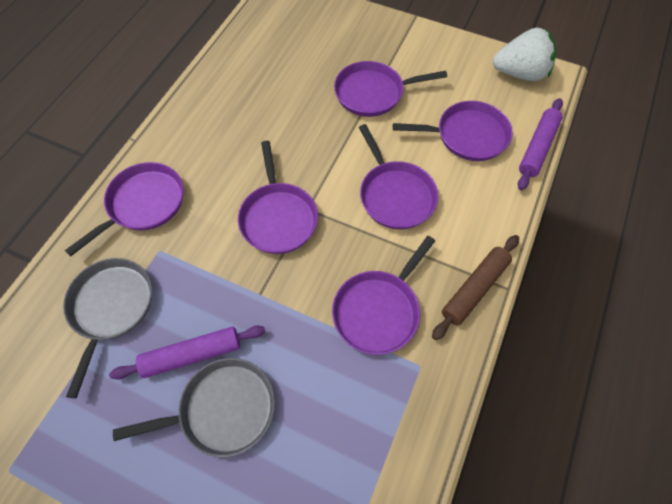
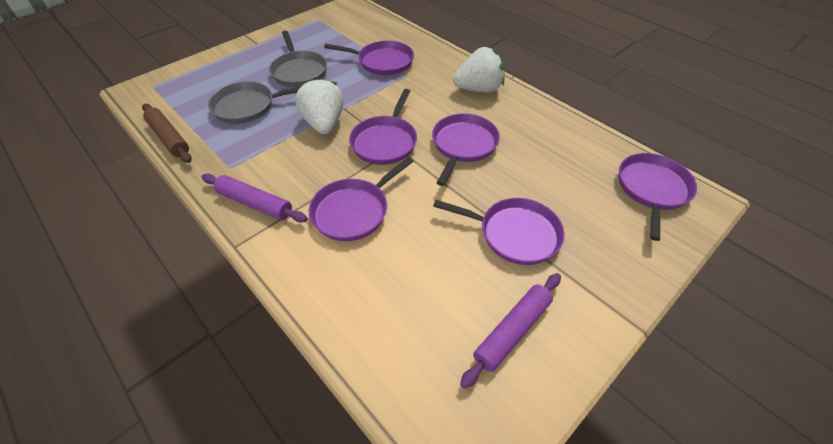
white strawberry: 1 -> 2

